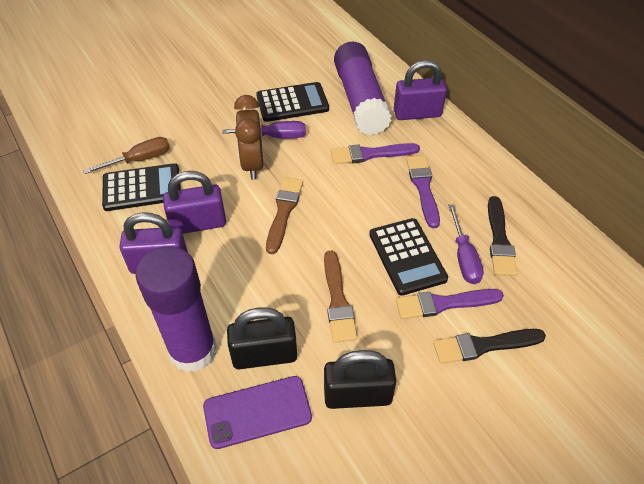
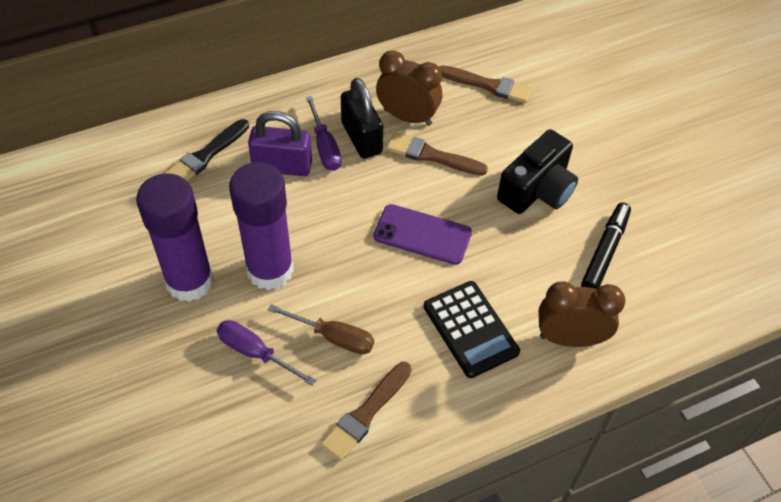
black brush: 2 -> 1
black calculator: 3 -> 1
black camera: 0 -> 1
black marker: 0 -> 1
black padlock: 2 -> 1
brown brush: 2 -> 3
brown clock: 1 -> 2
purple brush: 3 -> 0
purple padlock: 3 -> 1

